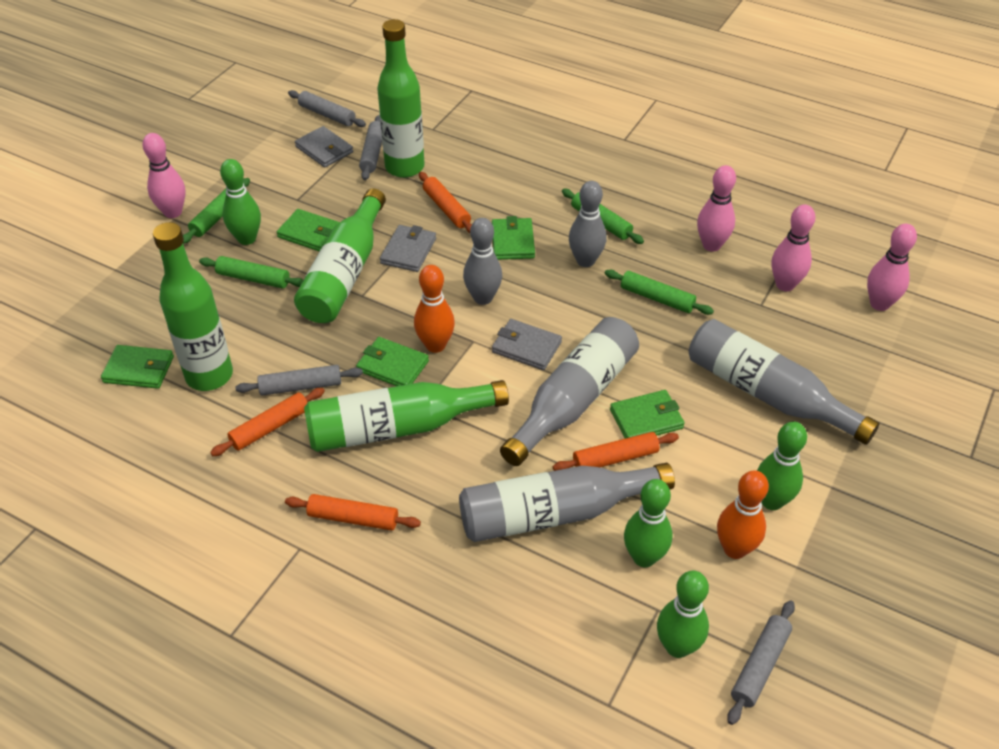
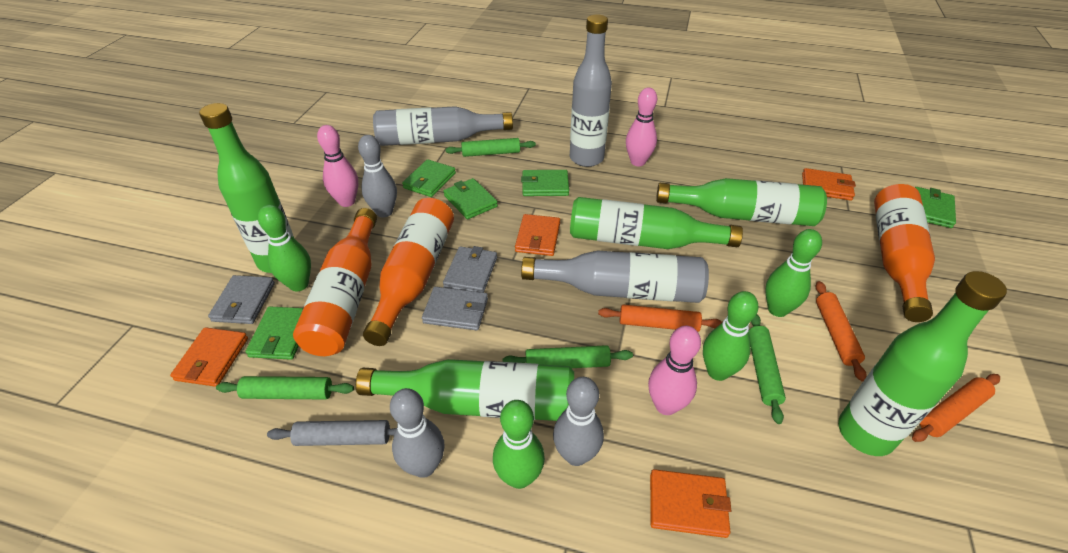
green bottle: 4 -> 5
grey bowling pin: 2 -> 3
grey rolling pin: 4 -> 1
orange bottle: 0 -> 3
orange bowling pin: 2 -> 0
orange rolling pin: 4 -> 3
orange wallet: 0 -> 4
pink bowling pin: 4 -> 3

